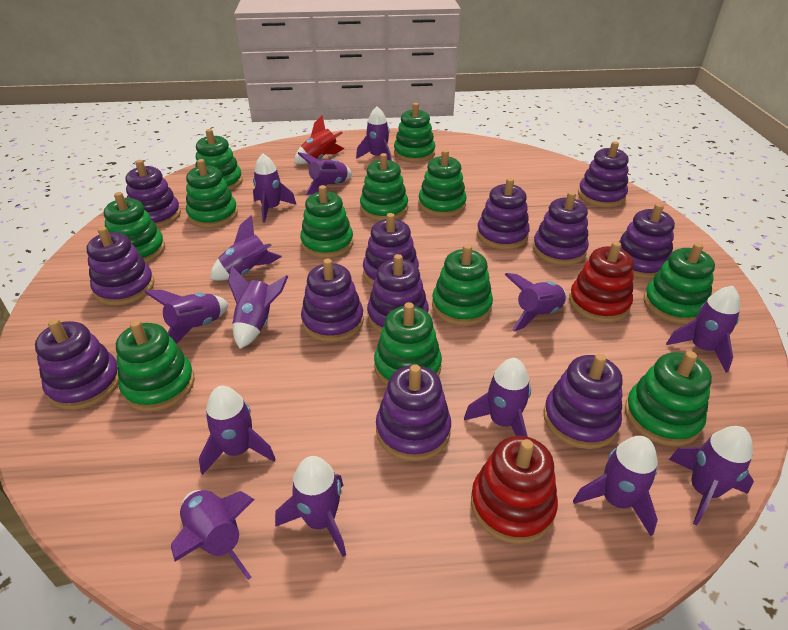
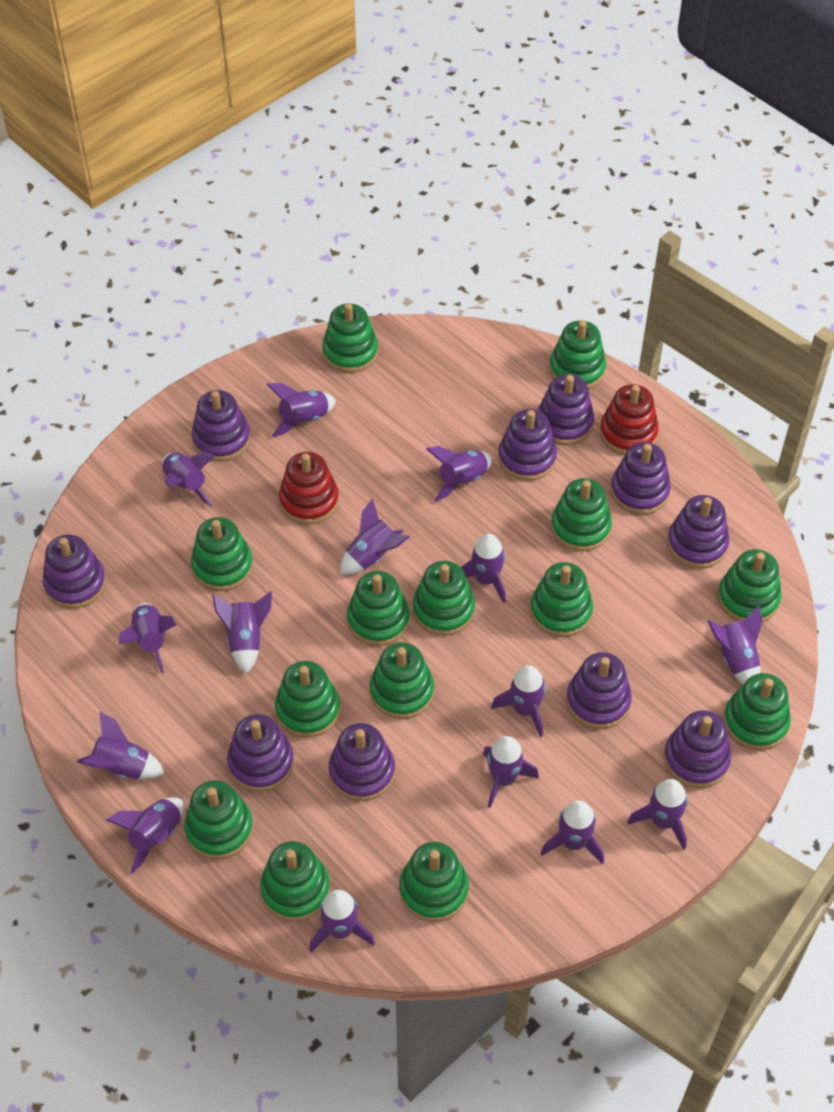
green stacking toy: 12 -> 14
purple rocket: 14 -> 15
purple stacking toy: 12 -> 10
red rocket: 1 -> 0

